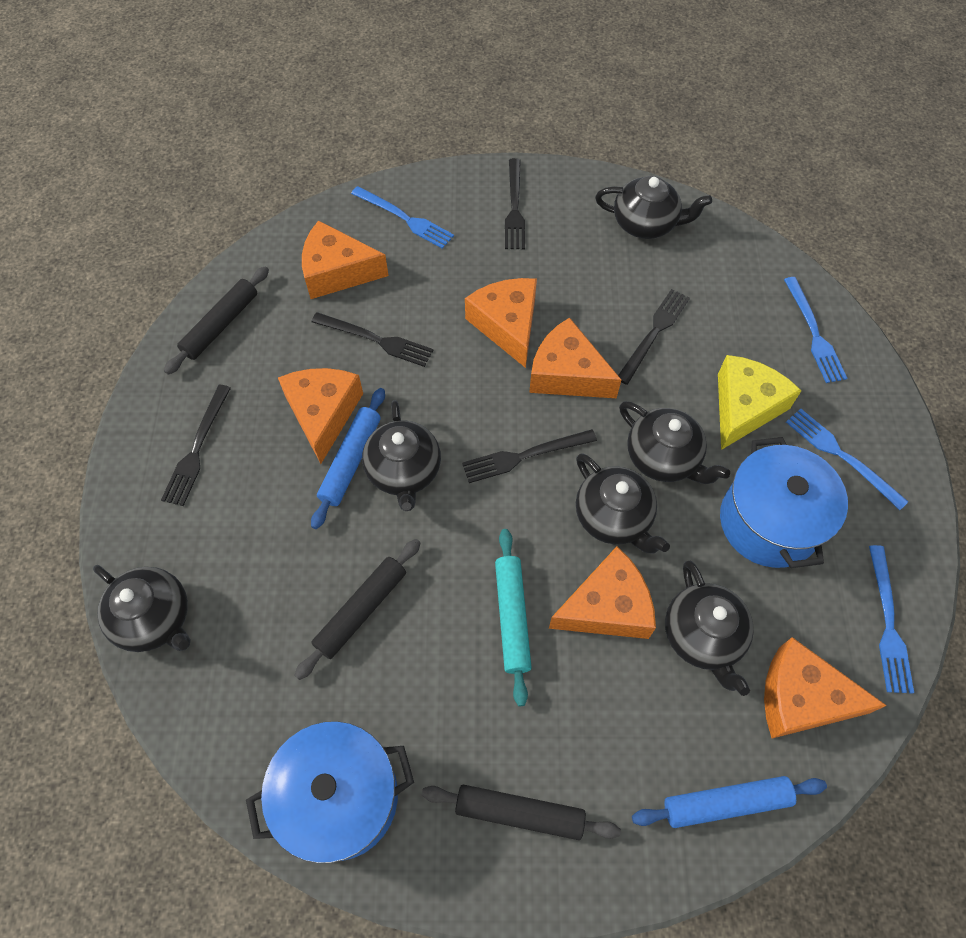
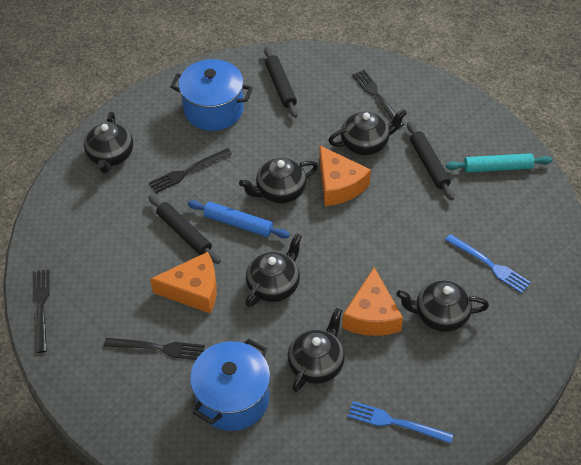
black fork: 5 -> 4
blue fork: 4 -> 2
blue rolling pin: 2 -> 1
orange cheese: 6 -> 3
yellow cheese: 1 -> 0

